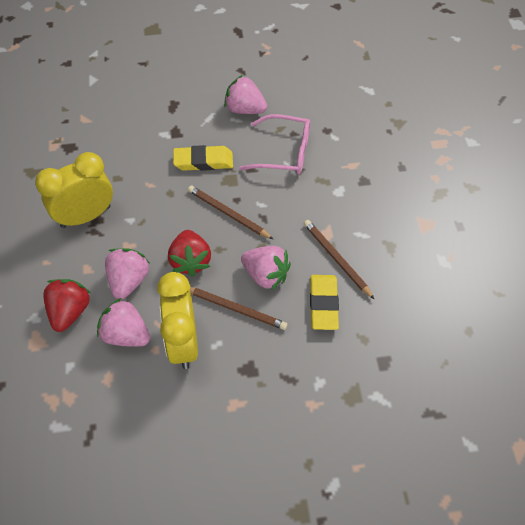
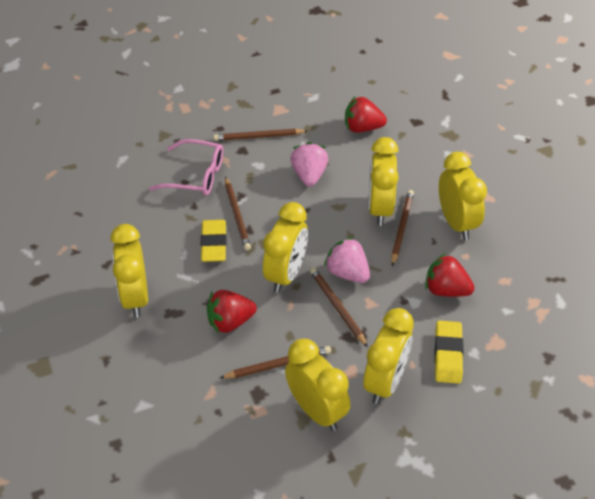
brown pencil: 3 -> 5
pink strawberry: 4 -> 2
red strawberry: 2 -> 3
yellow clock: 2 -> 6

